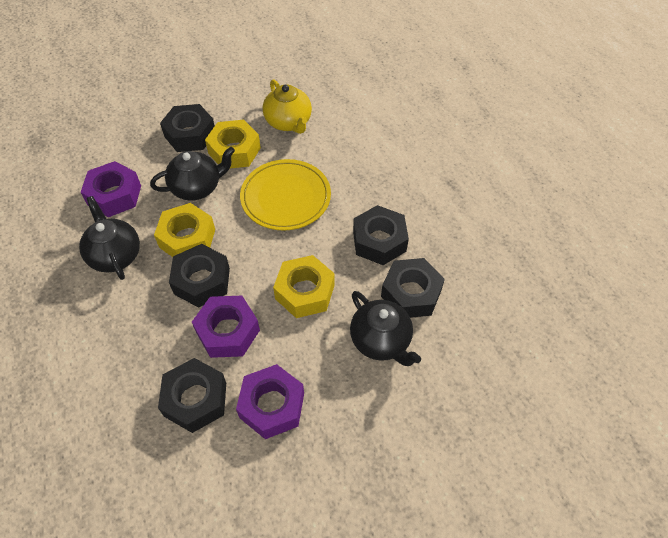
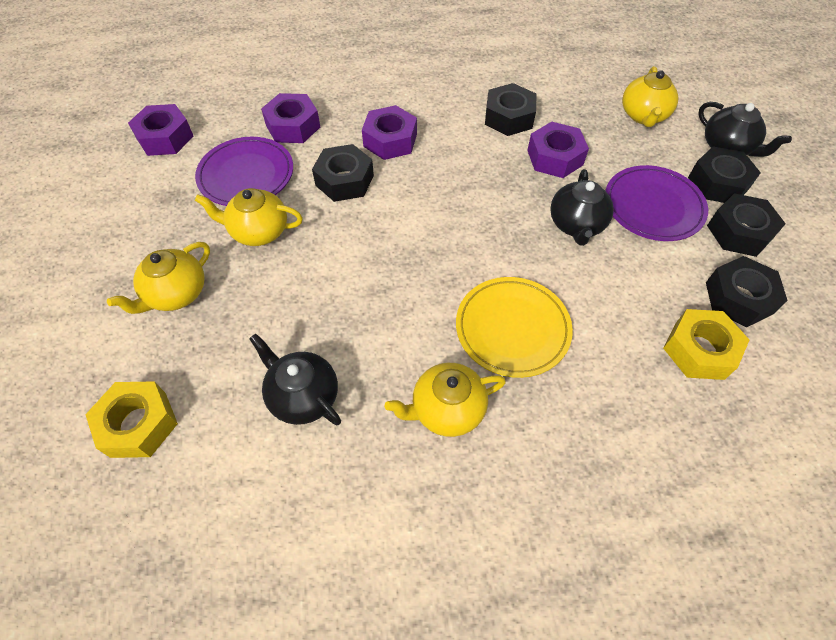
purple nut: 3 -> 4
purple plate: 0 -> 2
yellow nut: 3 -> 2
yellow teapot: 1 -> 4

